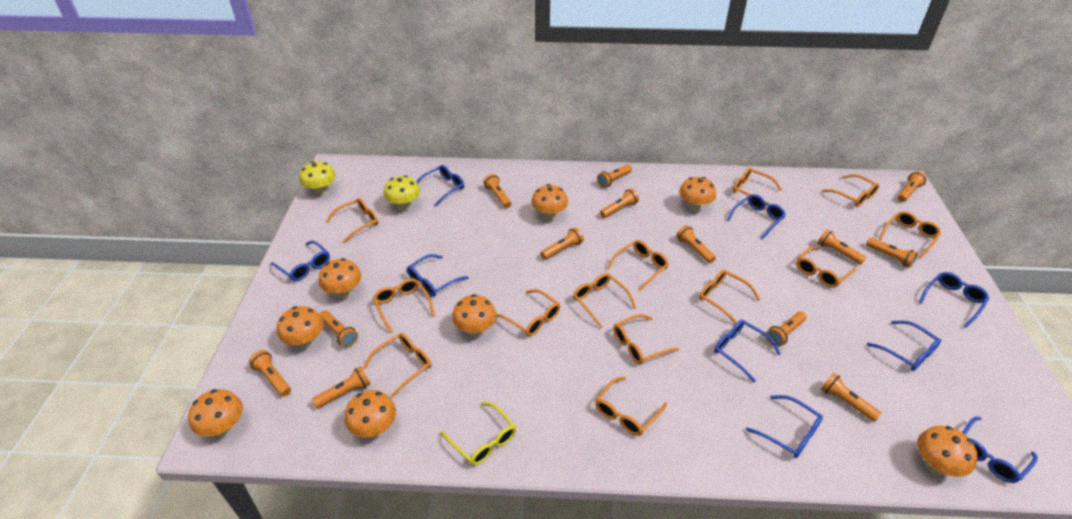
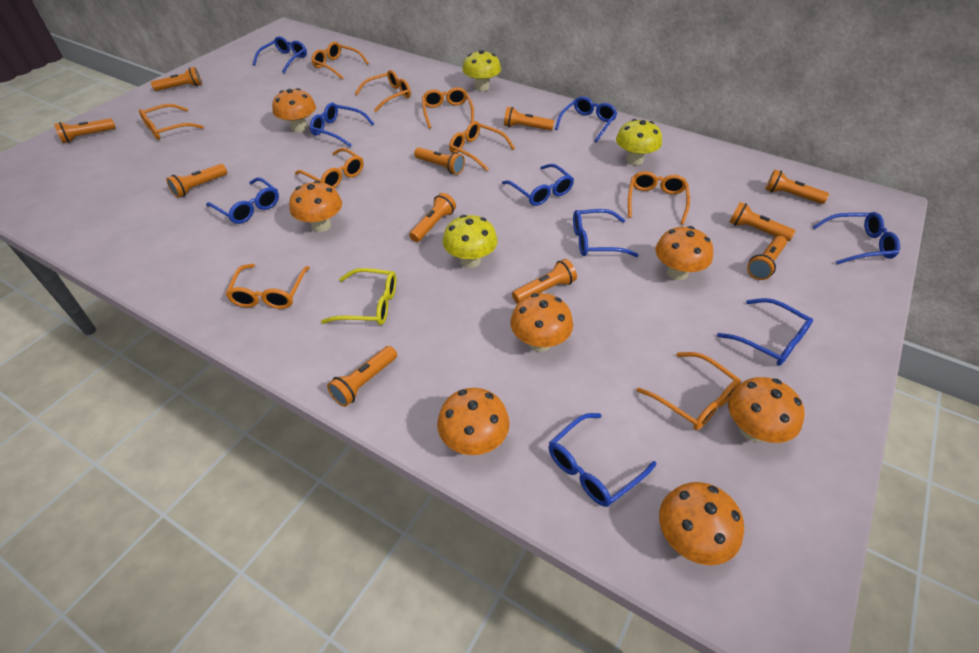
orange flashlight: 13 -> 11
orange glasses: 13 -> 9
orange mushroom: 8 -> 7
yellow mushroom: 2 -> 3

